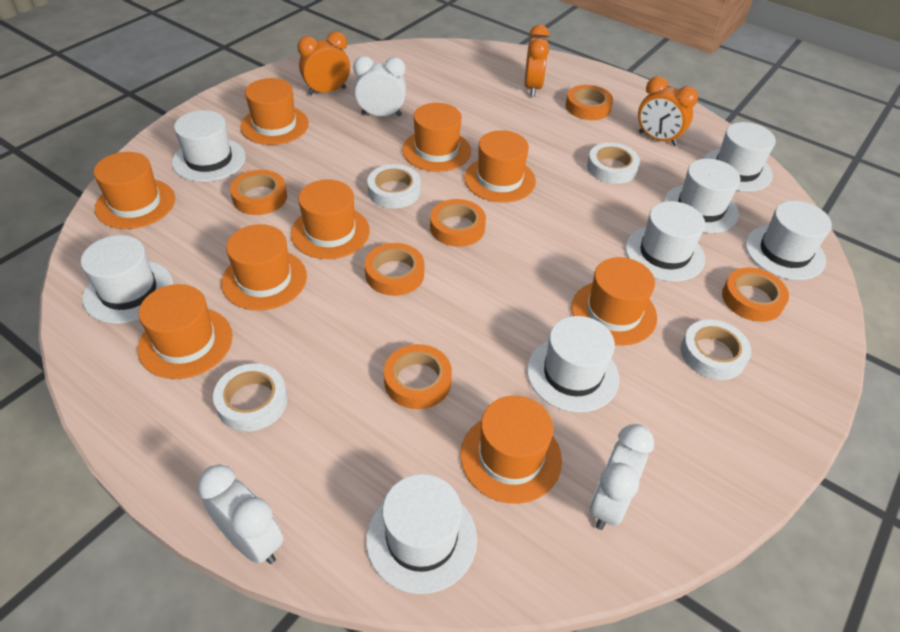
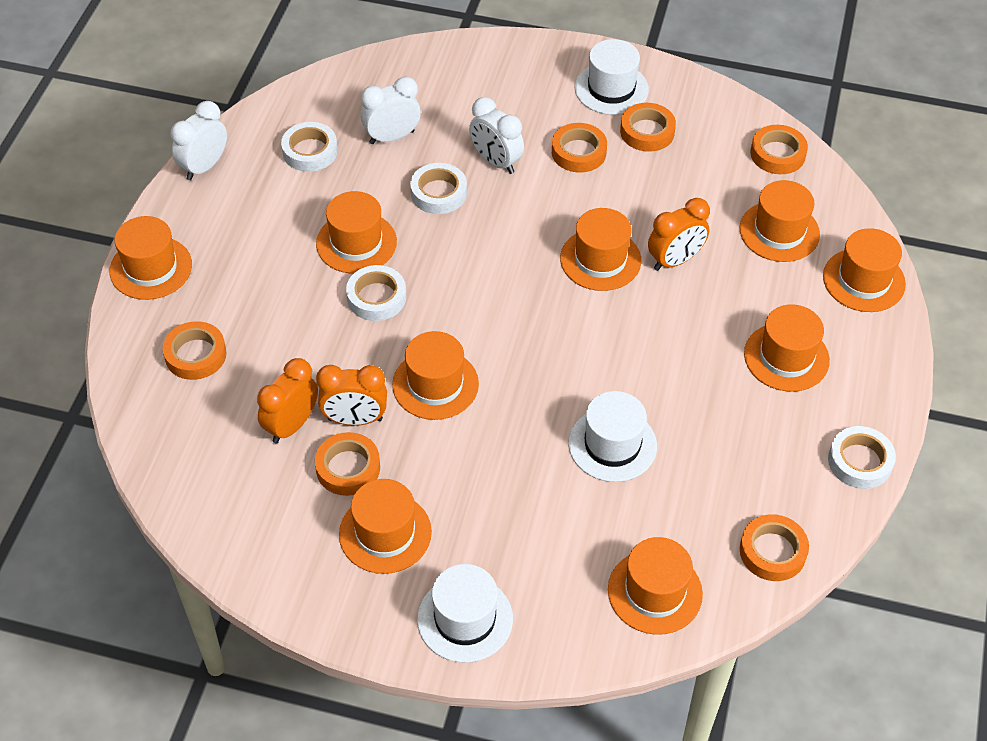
white hat: 8 -> 3

